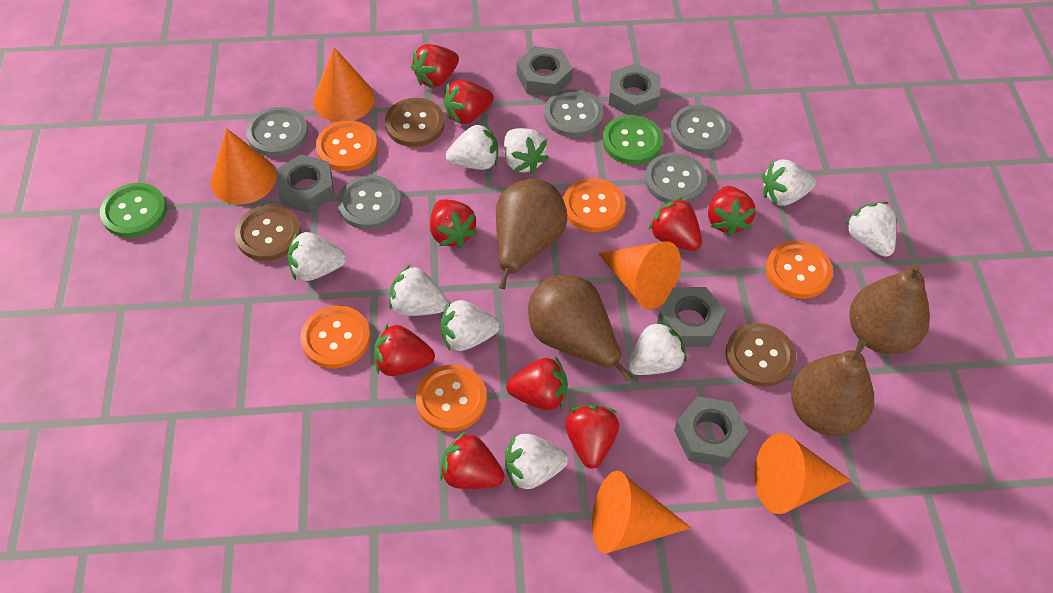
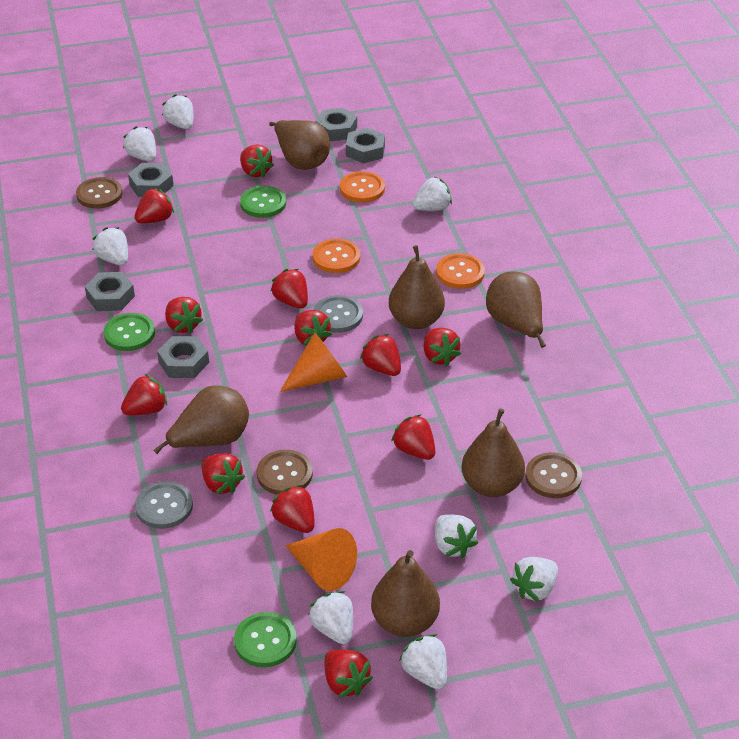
brown pear: 4 -> 6
green button: 2 -> 3
grey button: 5 -> 2
orange button: 5 -> 3
orange cone: 5 -> 2
red strawberry: 9 -> 12
white strawberry: 9 -> 8

